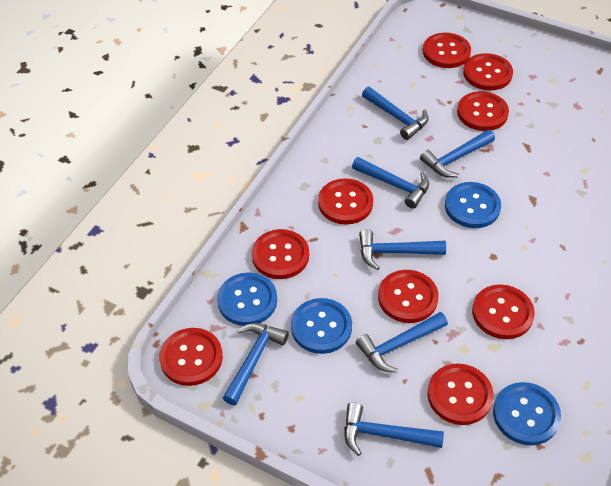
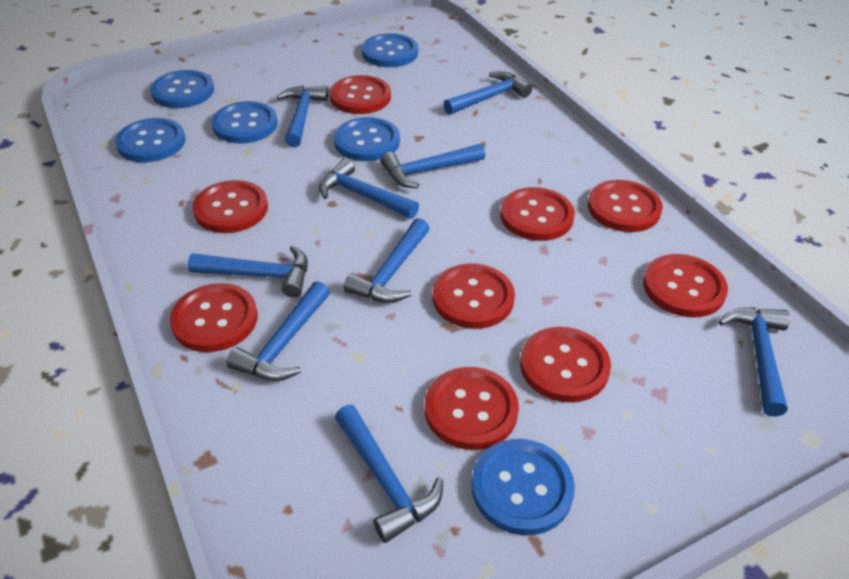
blue button: 4 -> 6
blue hammer: 7 -> 9

